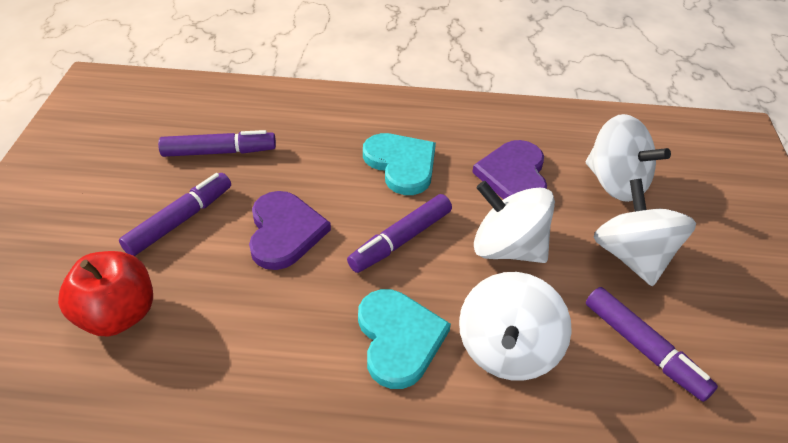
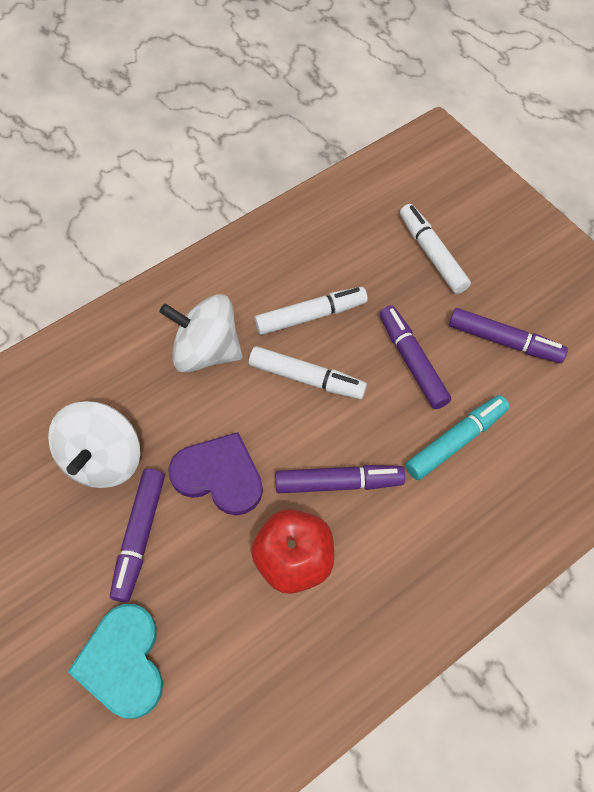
purple heart: 2 -> 1
turquoise heart: 2 -> 1
turquoise marker: 0 -> 1
white marker: 0 -> 3
white spinning top: 4 -> 2

